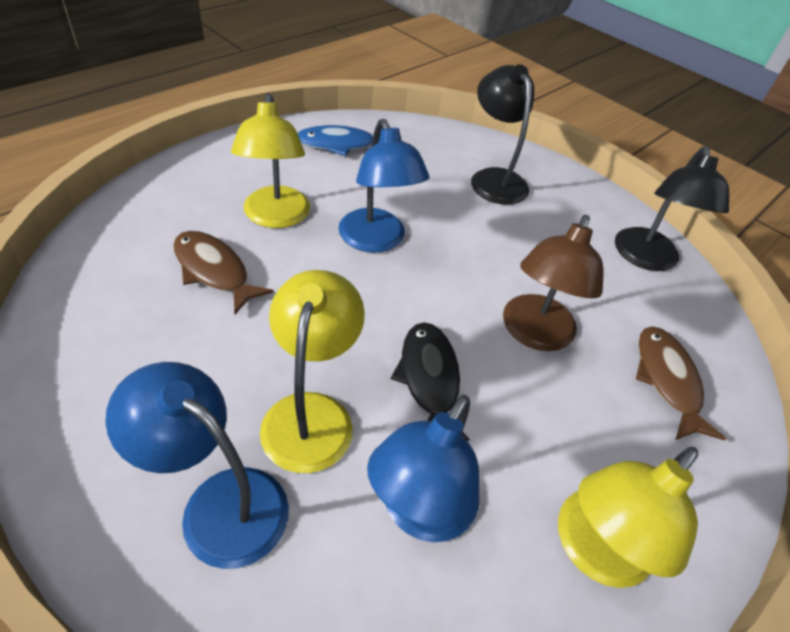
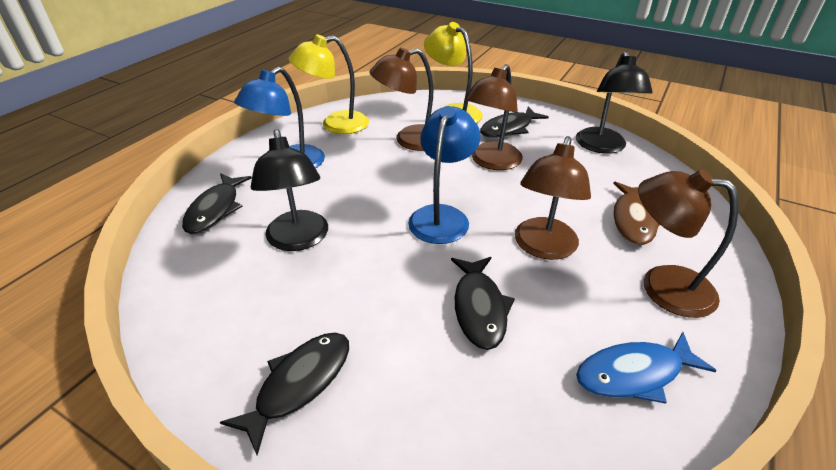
black fish: 1 -> 4
blue lamp: 3 -> 2
brown fish: 2 -> 1
brown lamp: 1 -> 4
yellow lamp: 3 -> 2

